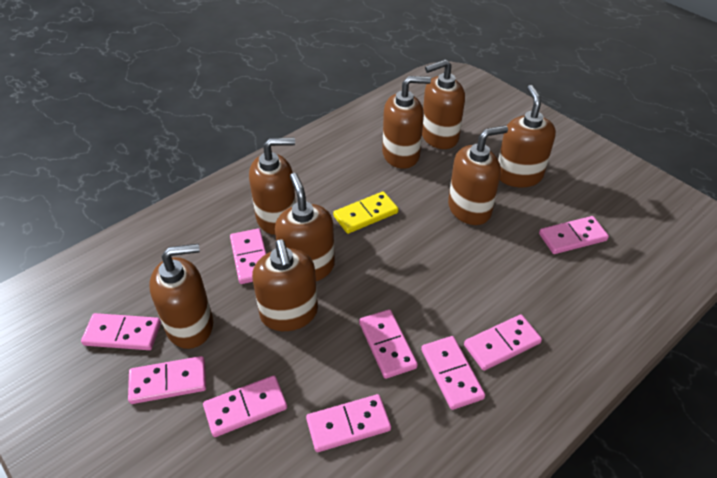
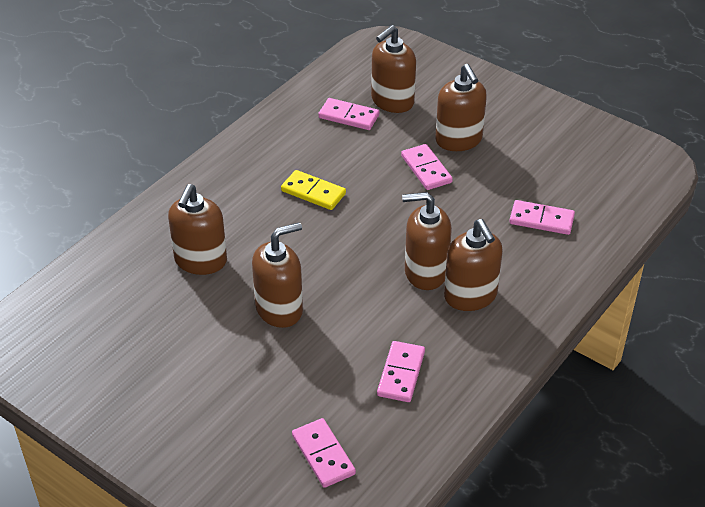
brown soap dispenser: 8 -> 6
pink domino: 9 -> 5

